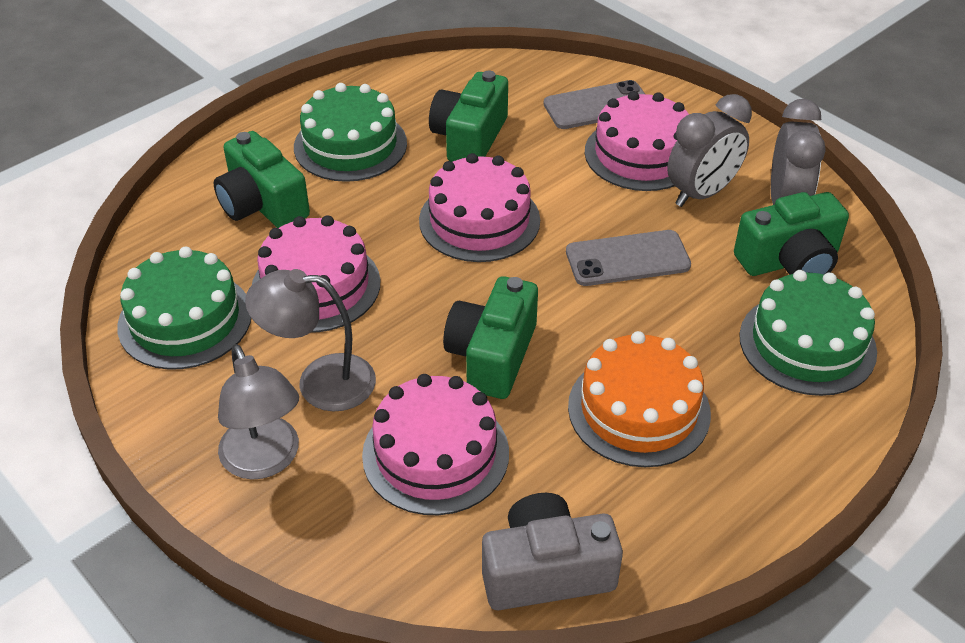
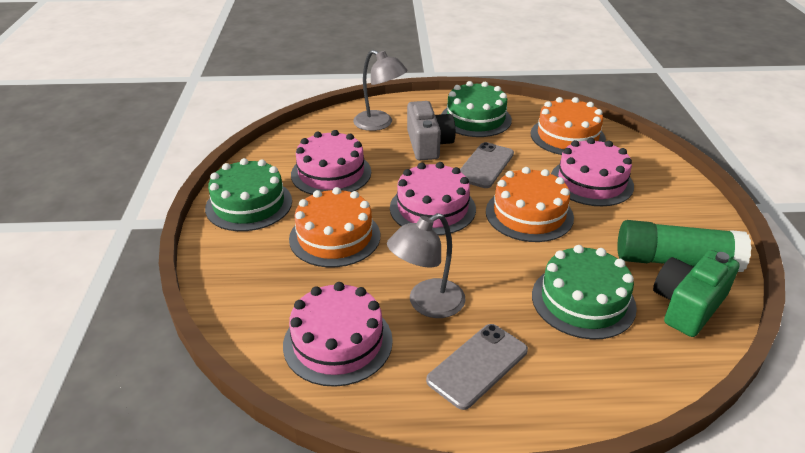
green camera: 4 -> 1
green glue stick: 0 -> 1
grey clock: 2 -> 0
orange cake: 1 -> 3

